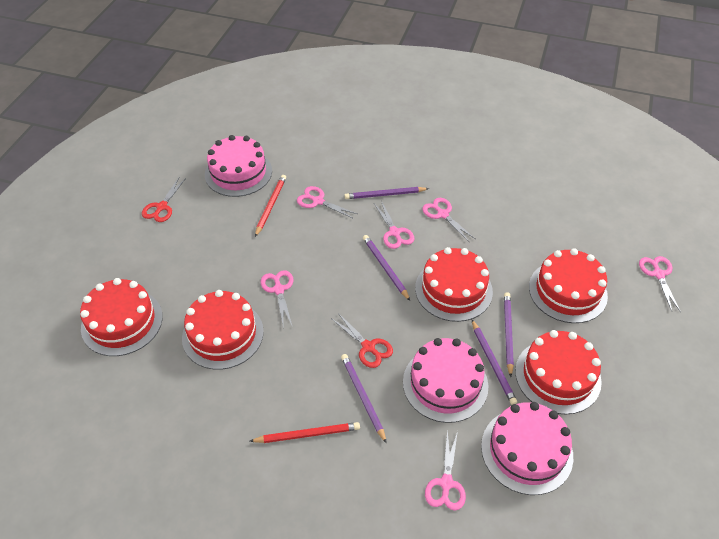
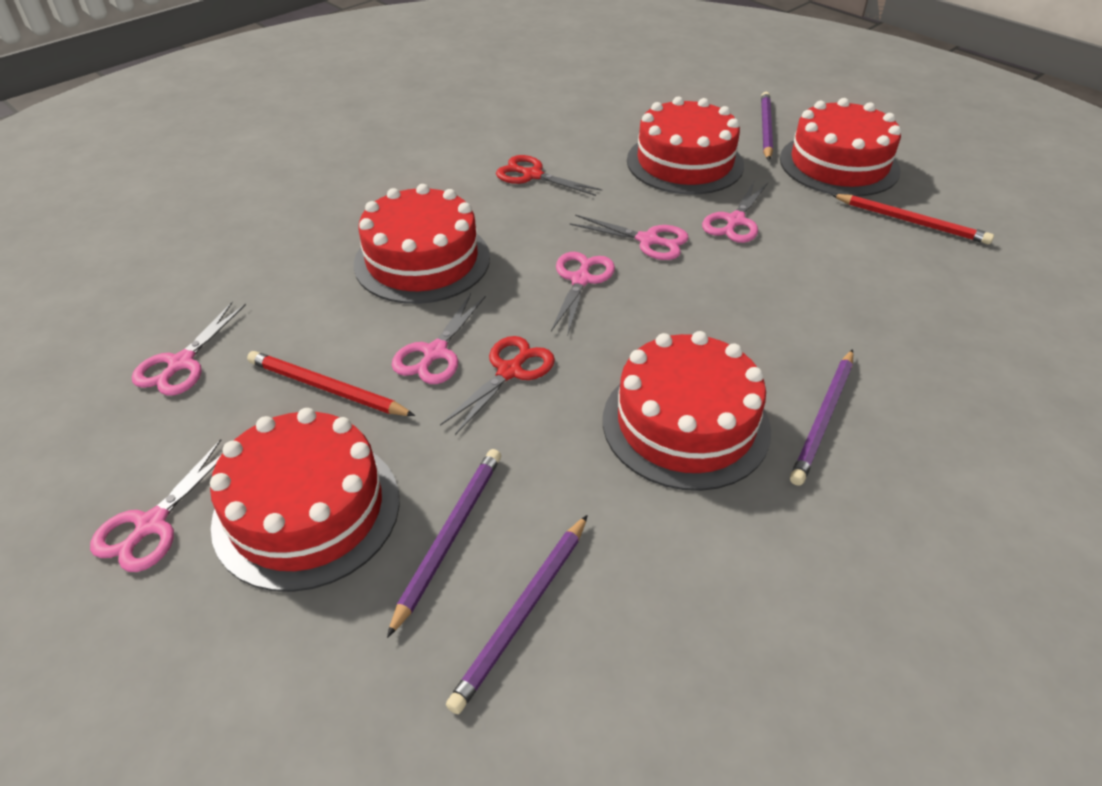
pink cake: 3 -> 0
purple pencil: 5 -> 4

